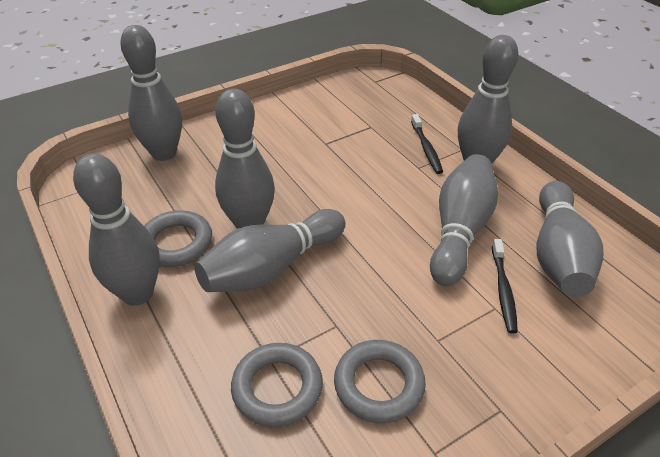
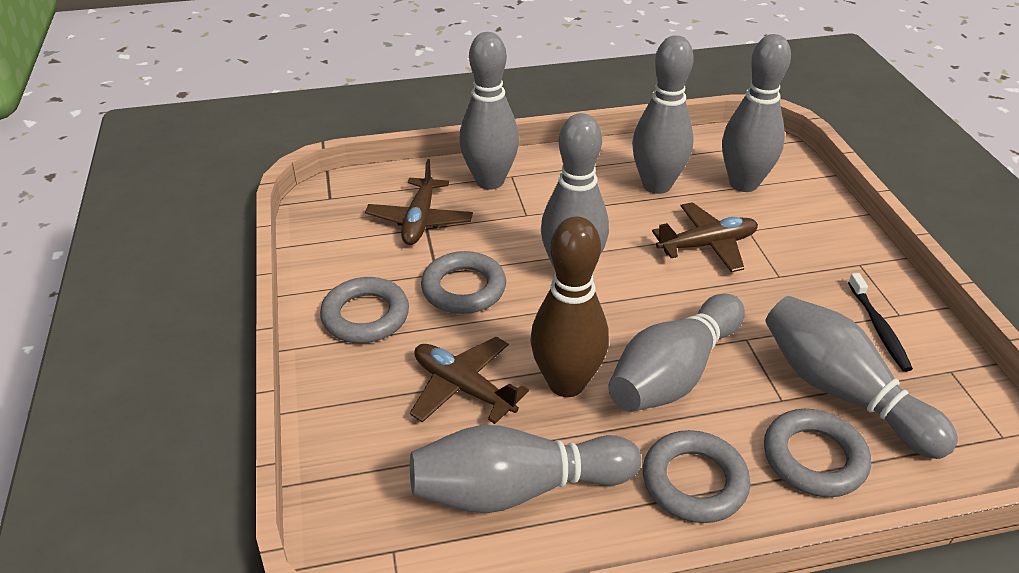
black toothbrush: 2 -> 1
brown bowling pin: 0 -> 1
brown plane: 0 -> 3
grey ring: 3 -> 4

